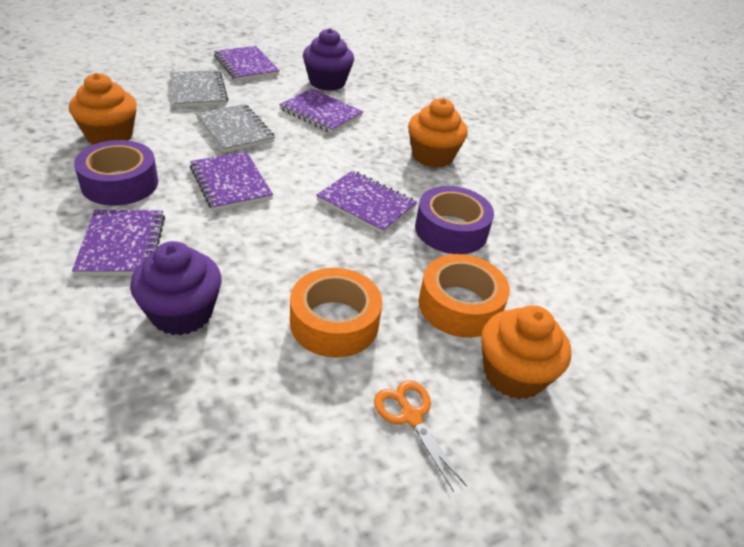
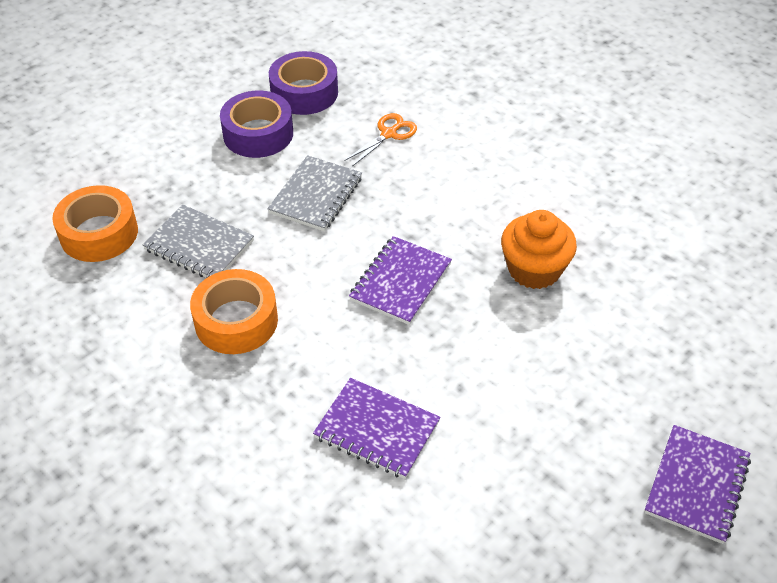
orange cupcake: 3 -> 1
purple cupcake: 2 -> 0
purple notebook: 5 -> 3

